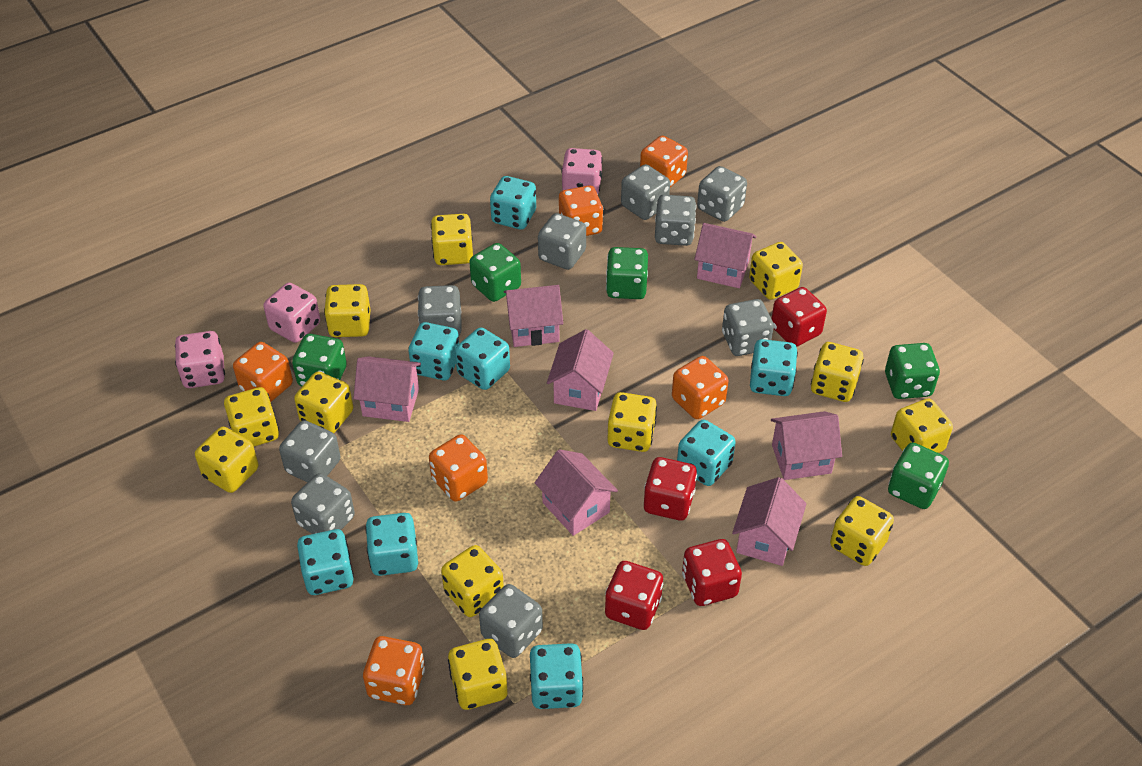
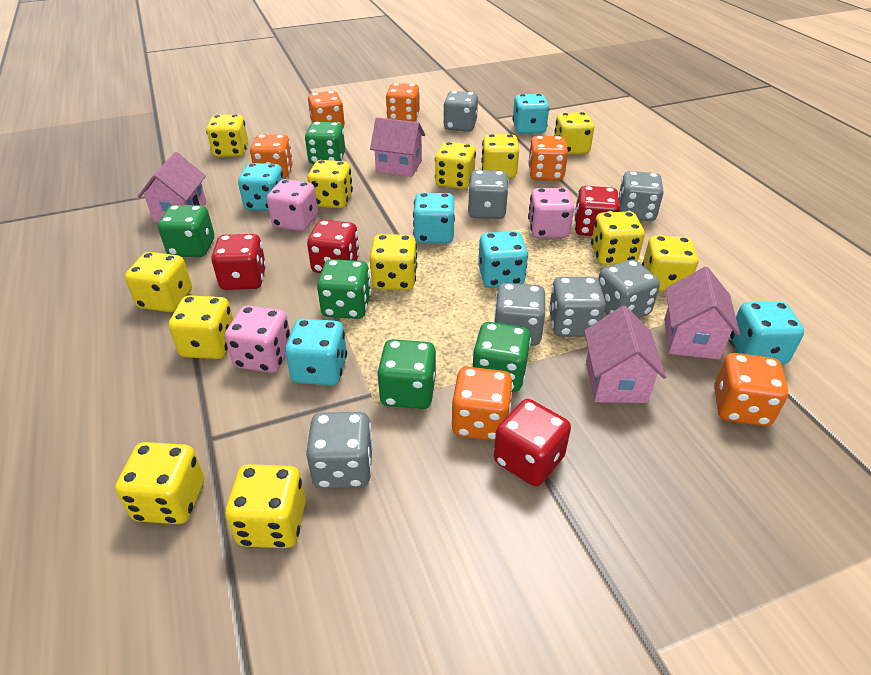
grey dice: 9 -> 7
pink house: 7 -> 4
turquoise dice: 8 -> 6

